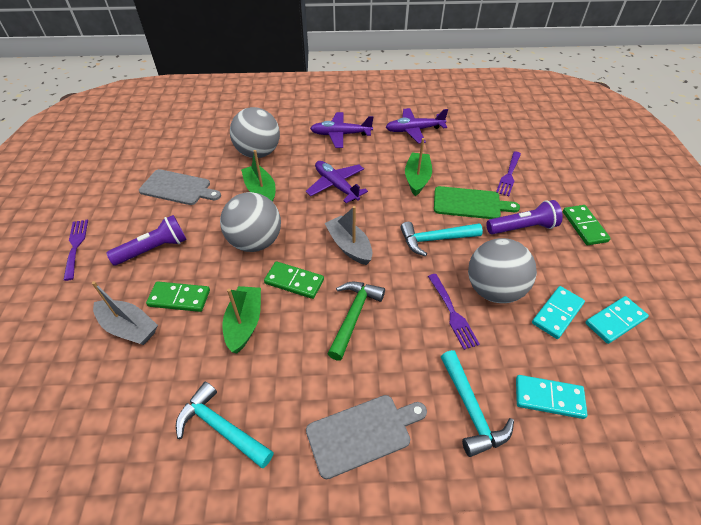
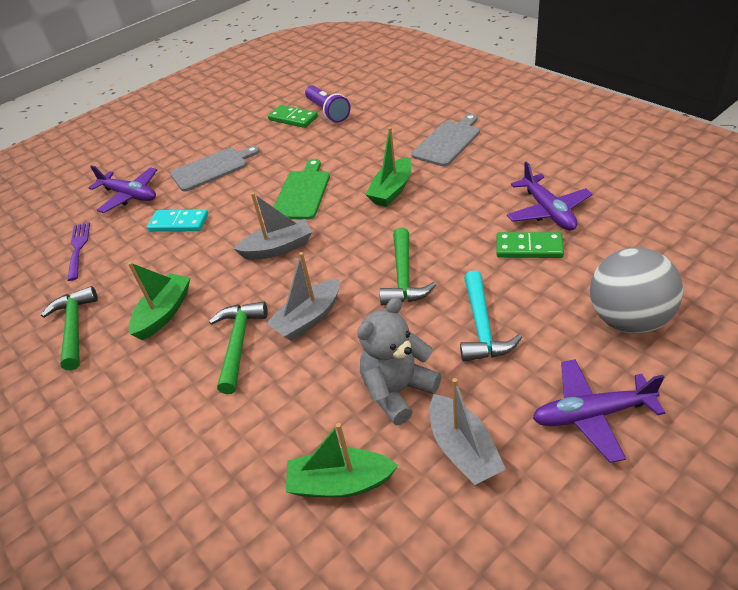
green domino: 3 -> 2
green hammer: 1 -> 3
grey ball: 3 -> 1
grey boat: 2 -> 3
grey teddy bear: 0 -> 1
purple flashlight: 2 -> 1
purple fork: 3 -> 1
turquoise domino: 3 -> 1
turquoise hammer: 3 -> 1

